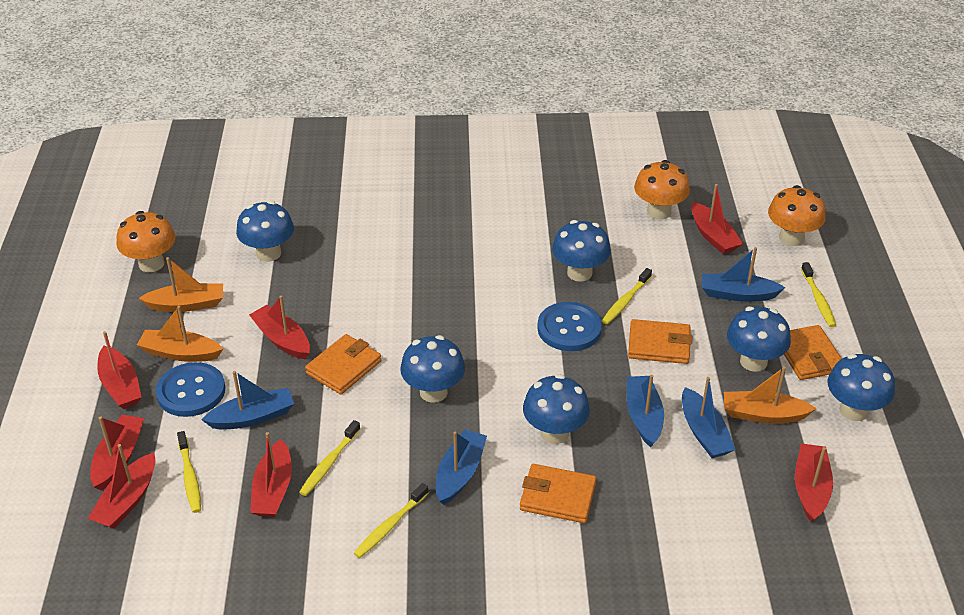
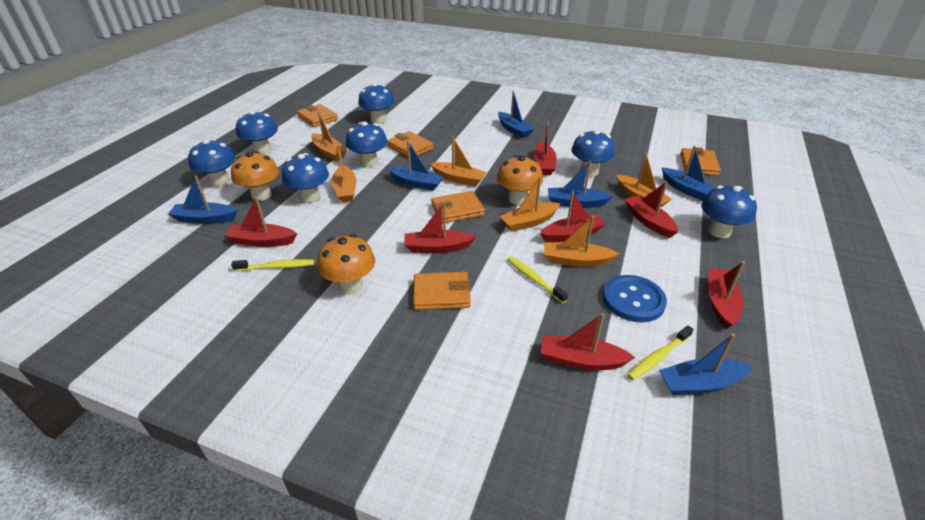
blue boat: 5 -> 6
blue button: 2 -> 1
blue mushroom: 6 -> 7
orange boat: 3 -> 6
orange wallet: 4 -> 5
yellow toothbrush: 5 -> 3

